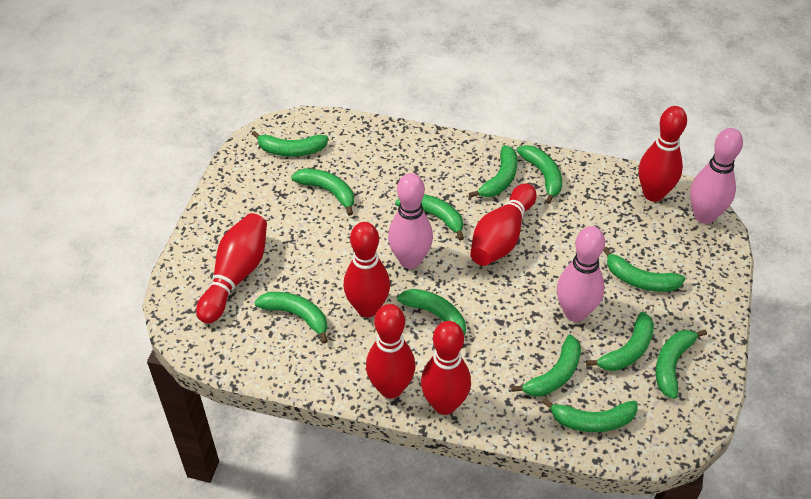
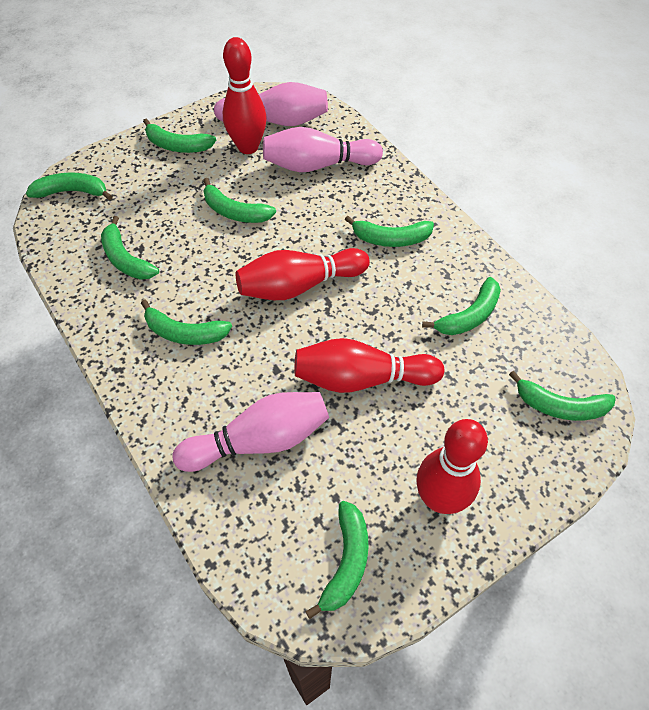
green banana: 12 -> 9
red bowling pin: 6 -> 4

